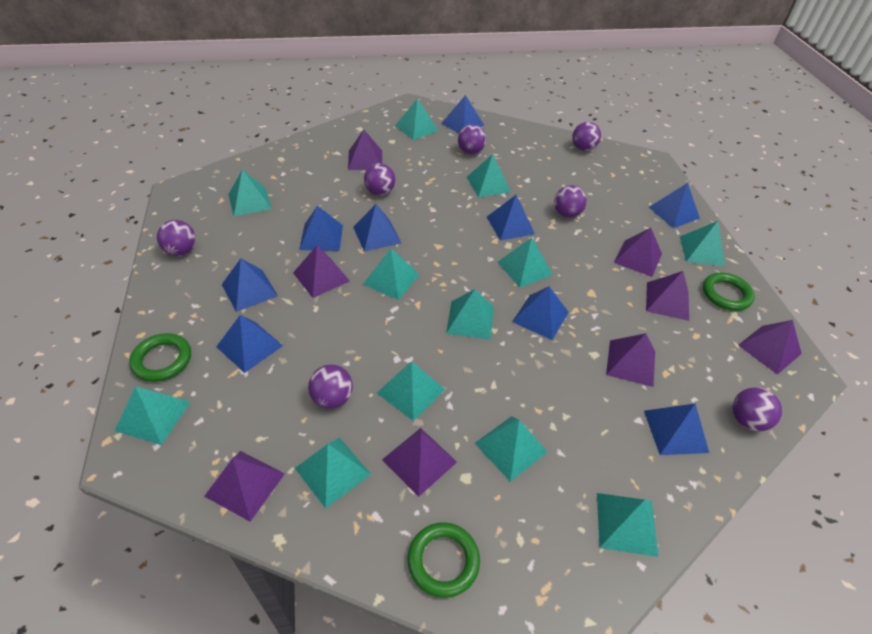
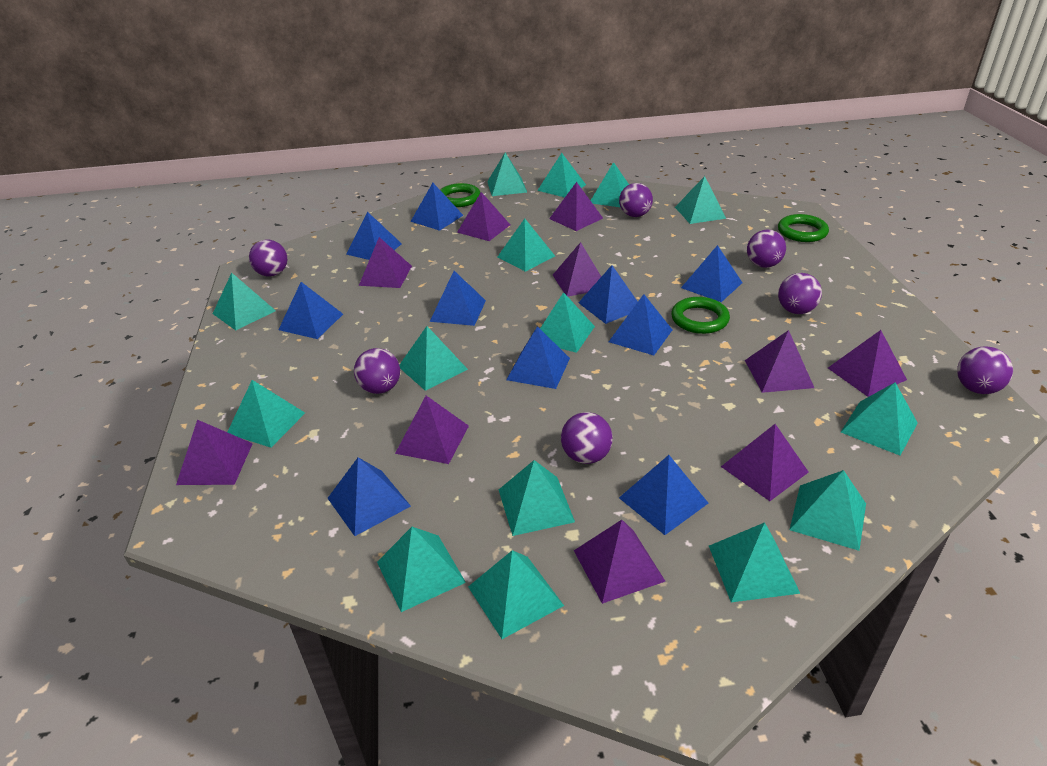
blue pyramid: 9 -> 10
purple pyramid: 8 -> 10
turquoise pyramid: 12 -> 15

